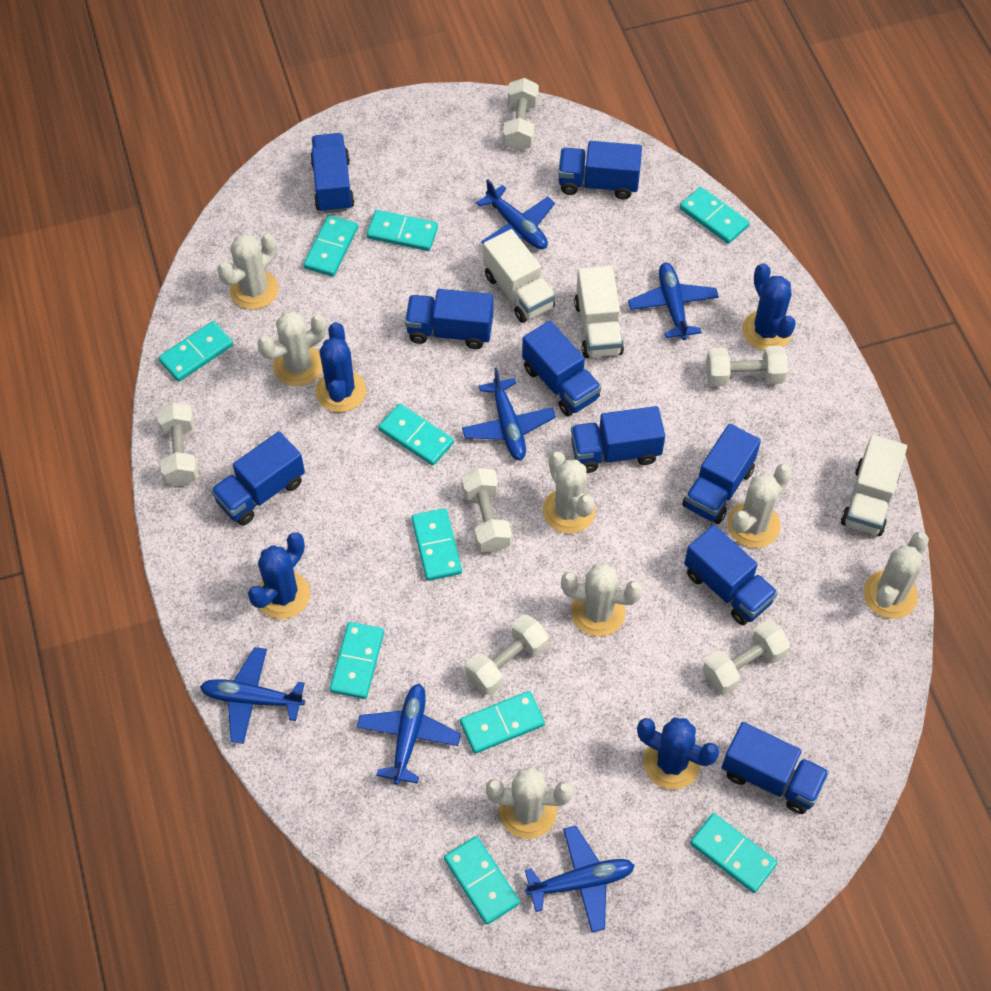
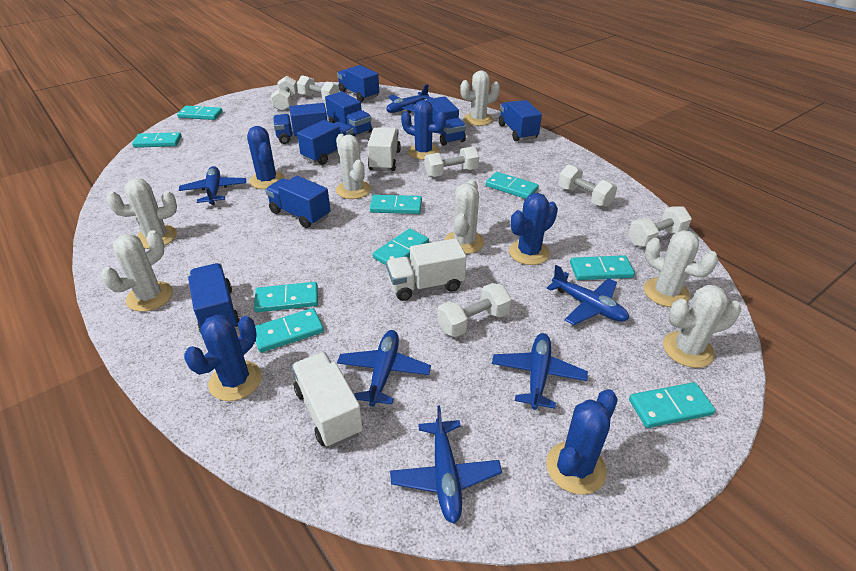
blue cactus: 4 -> 5
blue truck: 9 -> 8
turquoise domino: 10 -> 9

